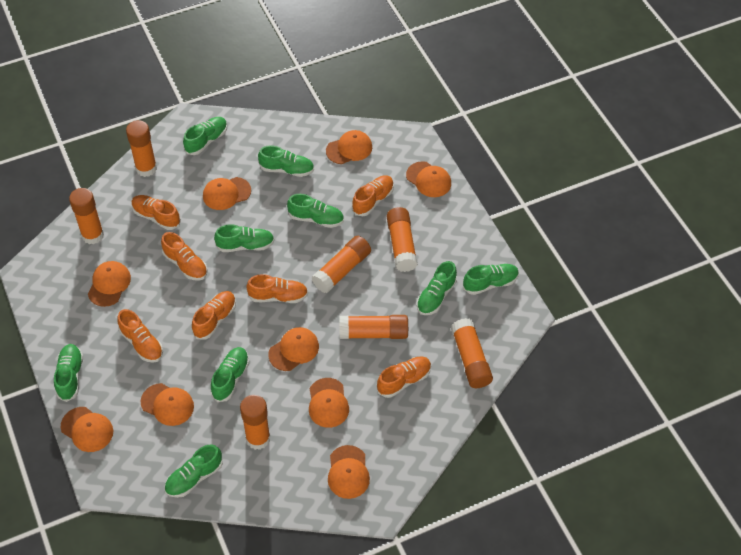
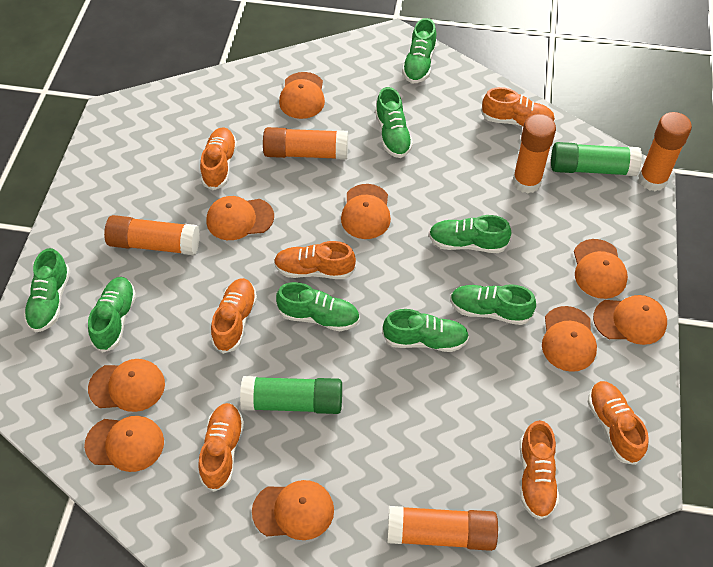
green glue stick: 0 -> 2
green shoe: 9 -> 8
orange glue stick: 7 -> 5

